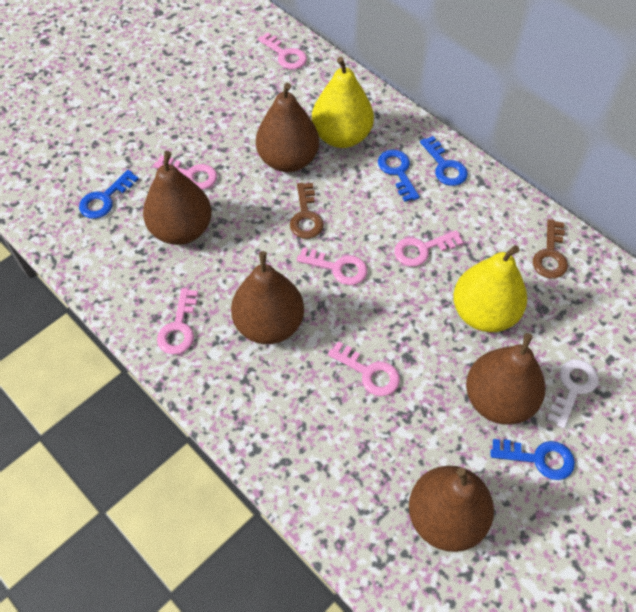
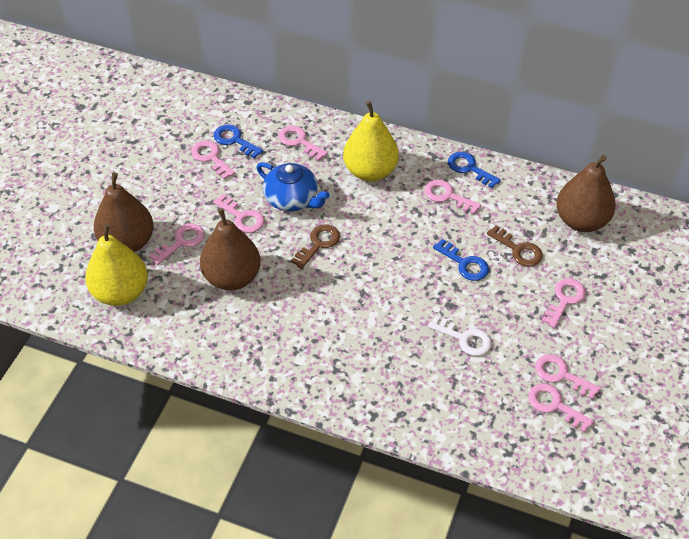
blue key: 4 -> 3
blue teapot: 0 -> 1
brown pear: 5 -> 3
pink key: 6 -> 8

